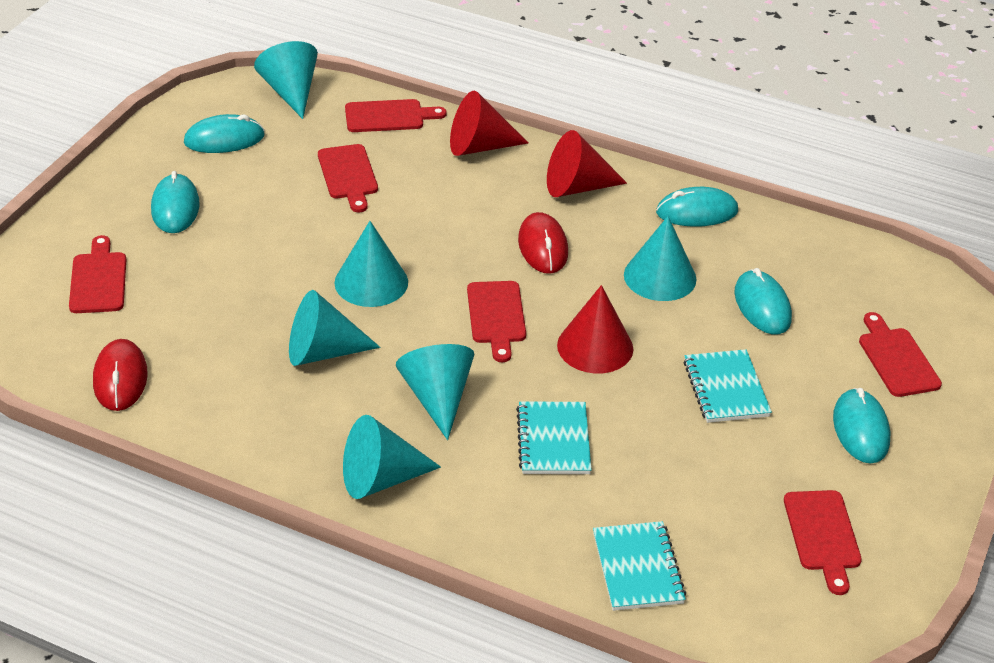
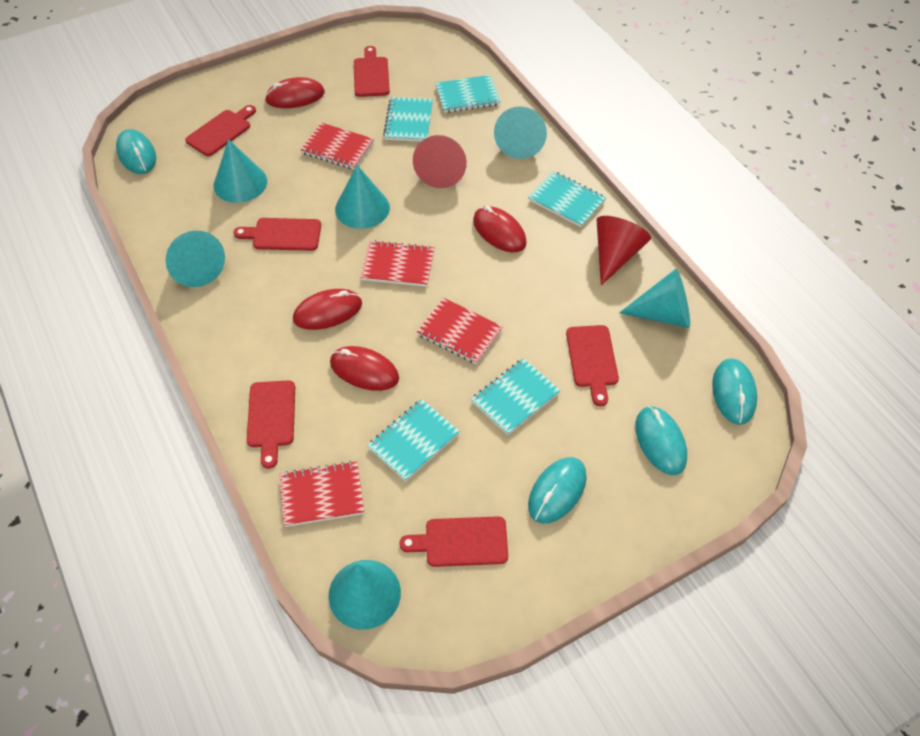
red cone: 3 -> 2
red mouse: 2 -> 4
red notebook: 0 -> 4
turquoise mouse: 5 -> 4
turquoise notebook: 3 -> 5

